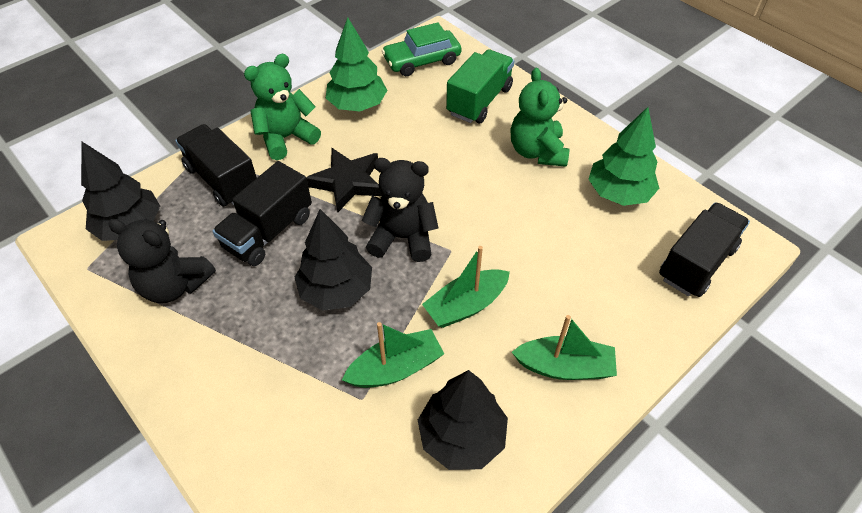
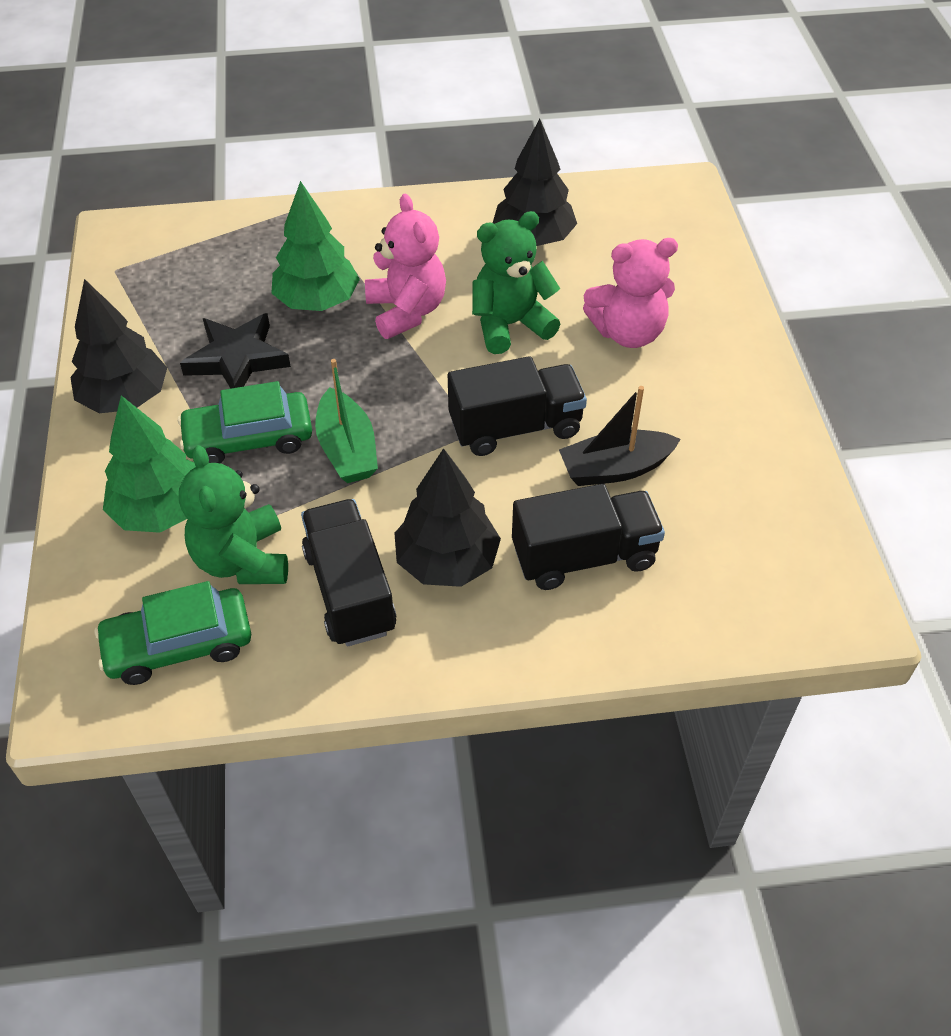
black boat: 0 -> 1
black teddy bear: 2 -> 0
green boat: 3 -> 1
green car: 1 -> 2
green truck: 1 -> 0
pink teddy bear: 0 -> 2

